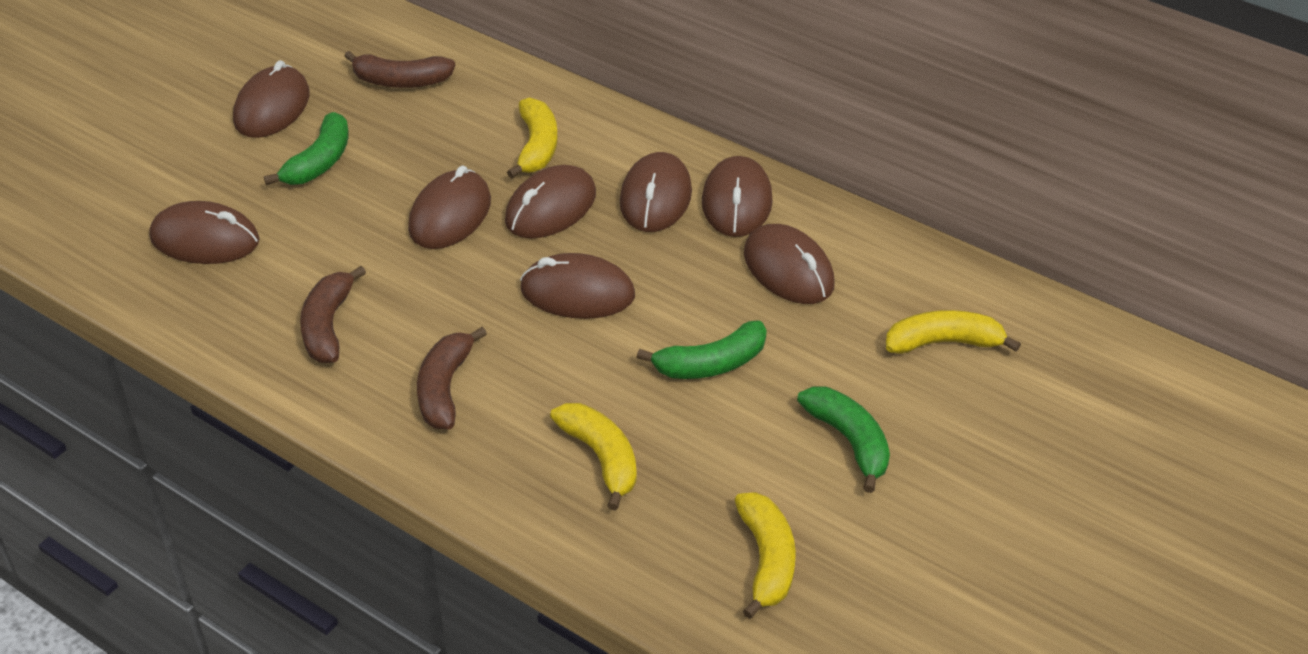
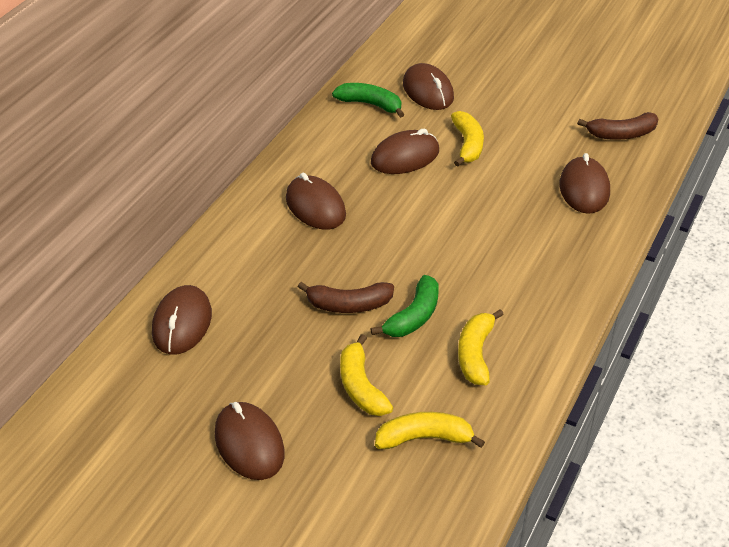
brown banana: 3 -> 2
brown mouse: 8 -> 6
green banana: 3 -> 2

